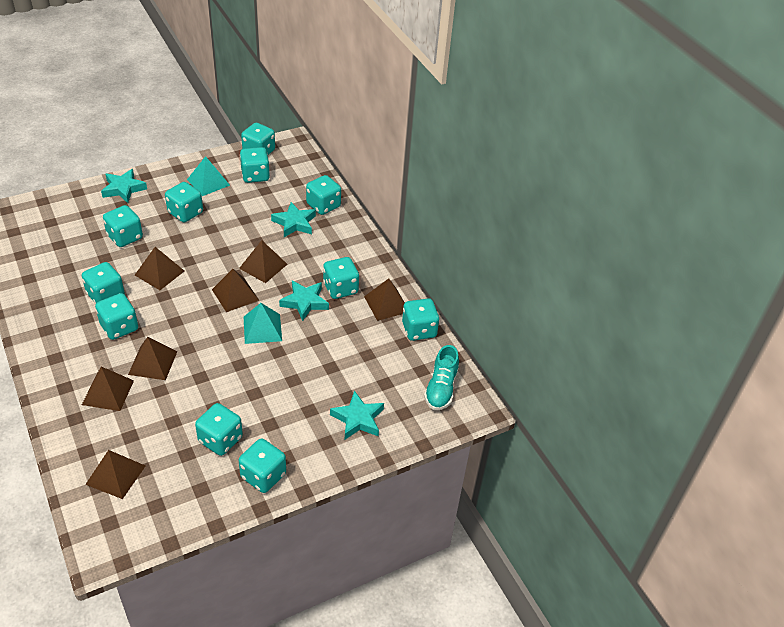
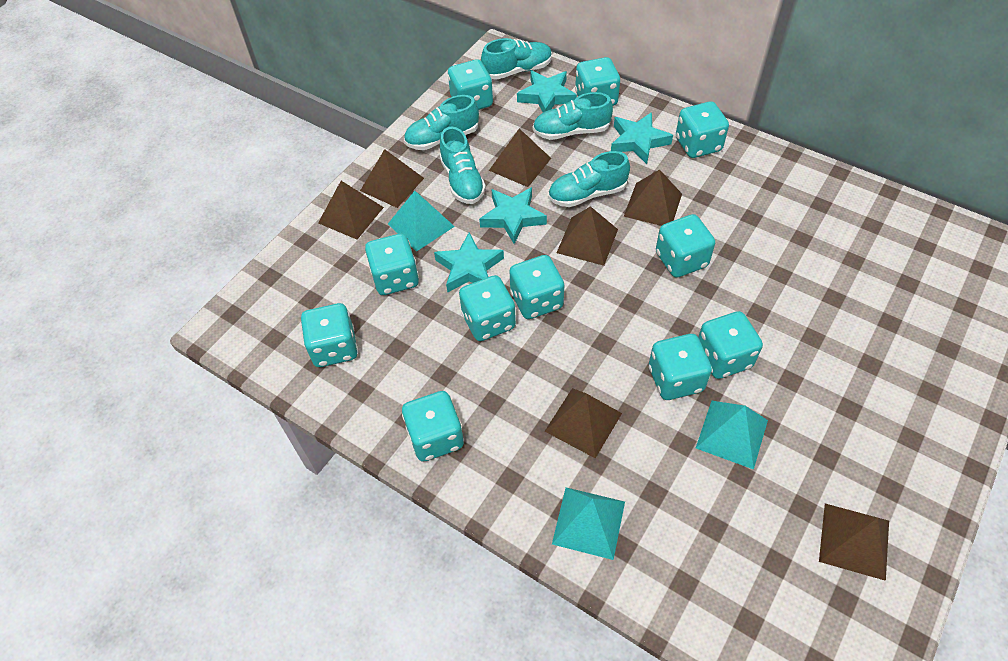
turquoise pyramid: 2 -> 3
turquoise shoe: 1 -> 5

